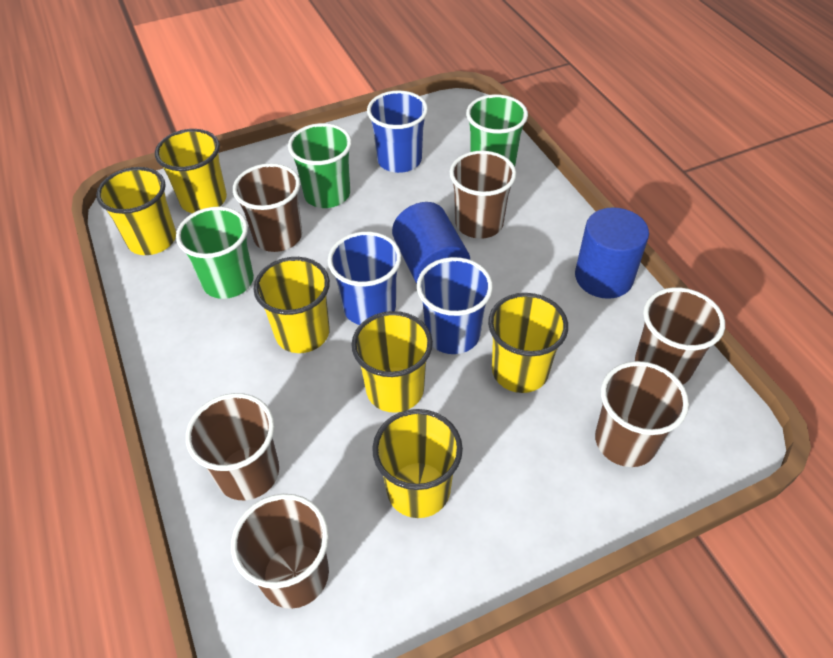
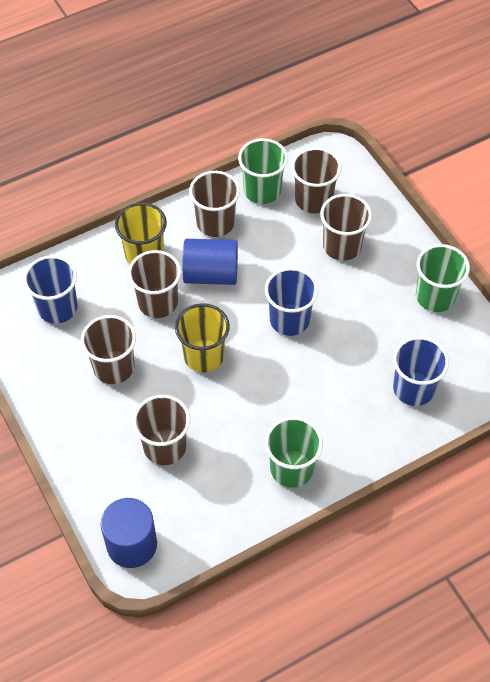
yellow cup: 6 -> 2

